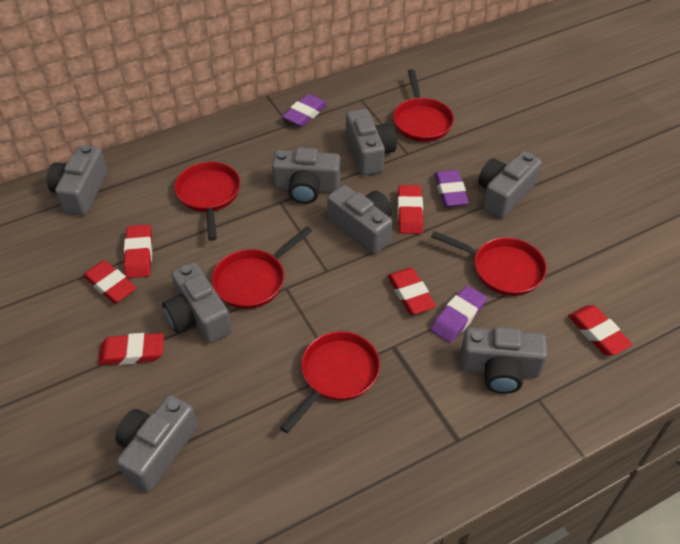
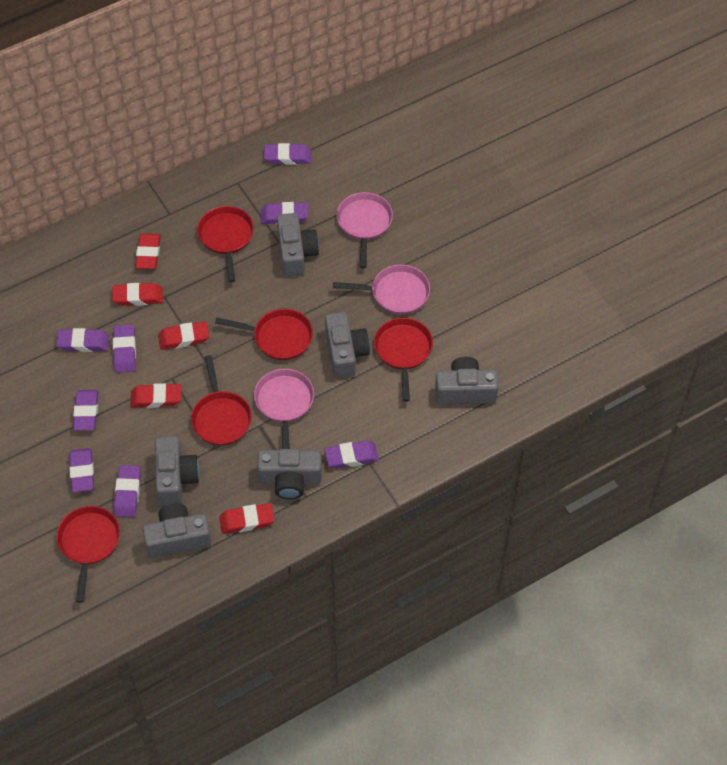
grey camera: 8 -> 6
pink pan: 0 -> 3
purple eraser: 3 -> 8
red eraser: 6 -> 5

